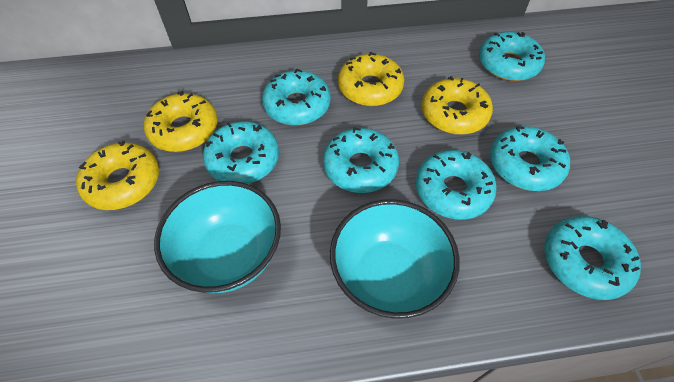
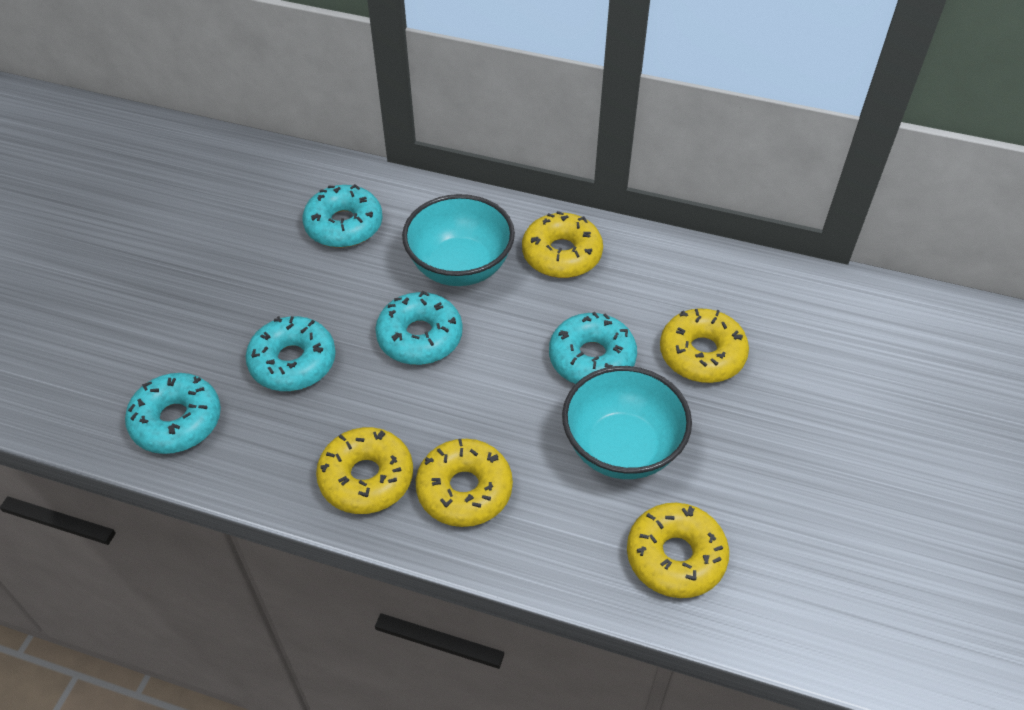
turquoise donut: 7 -> 5
yellow donut: 4 -> 5

